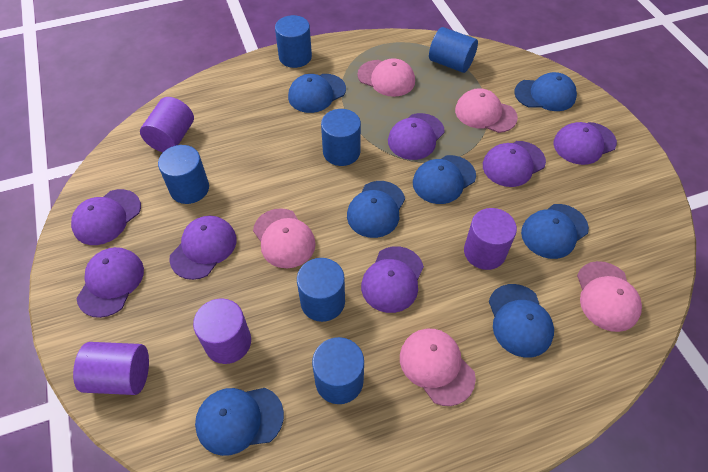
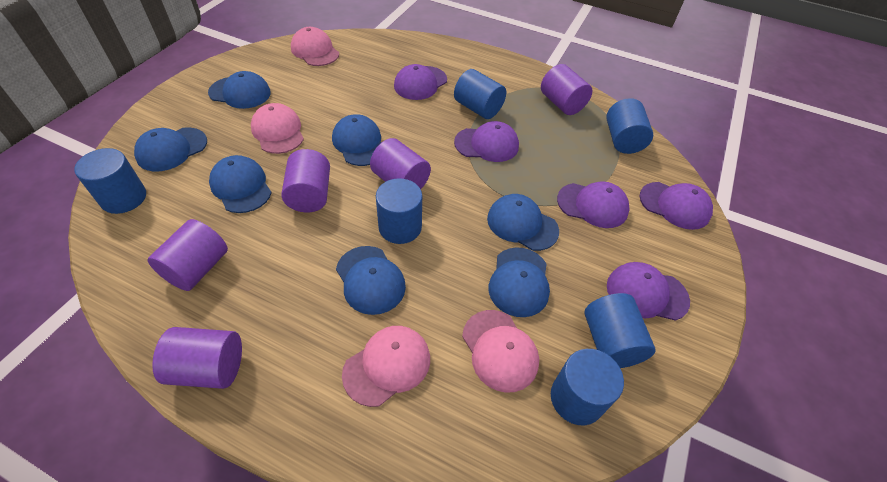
pink cap: 5 -> 4
purple cap: 7 -> 5
purple cylinder: 4 -> 5

